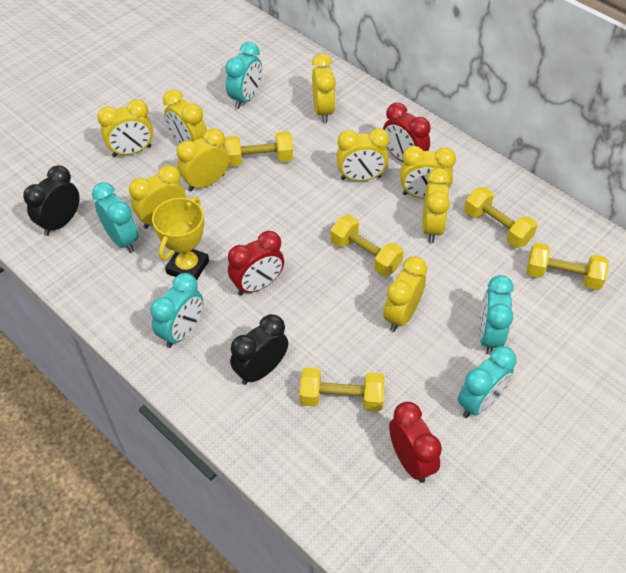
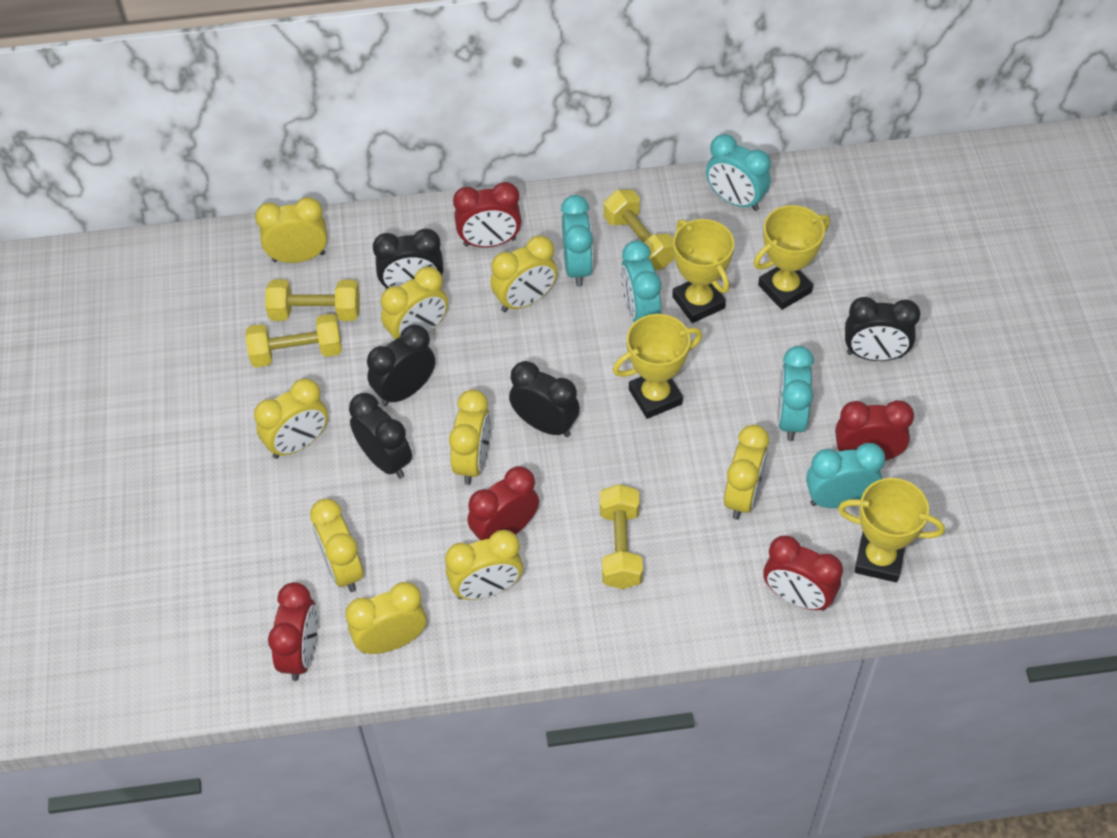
black clock: 2 -> 5
red clock: 3 -> 5
yellow dumbbell: 5 -> 4
yellow trophy: 1 -> 4

